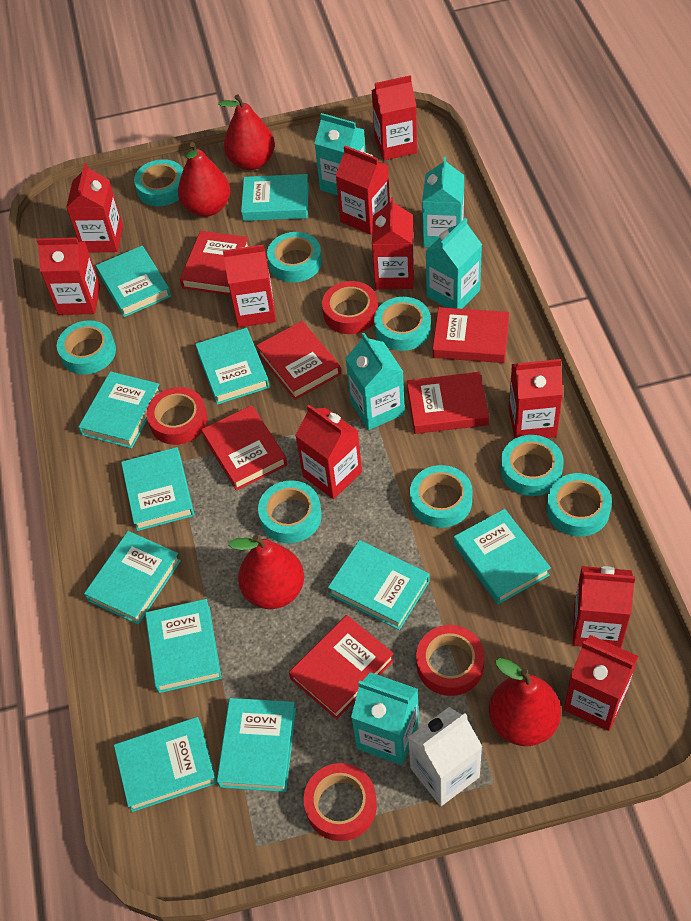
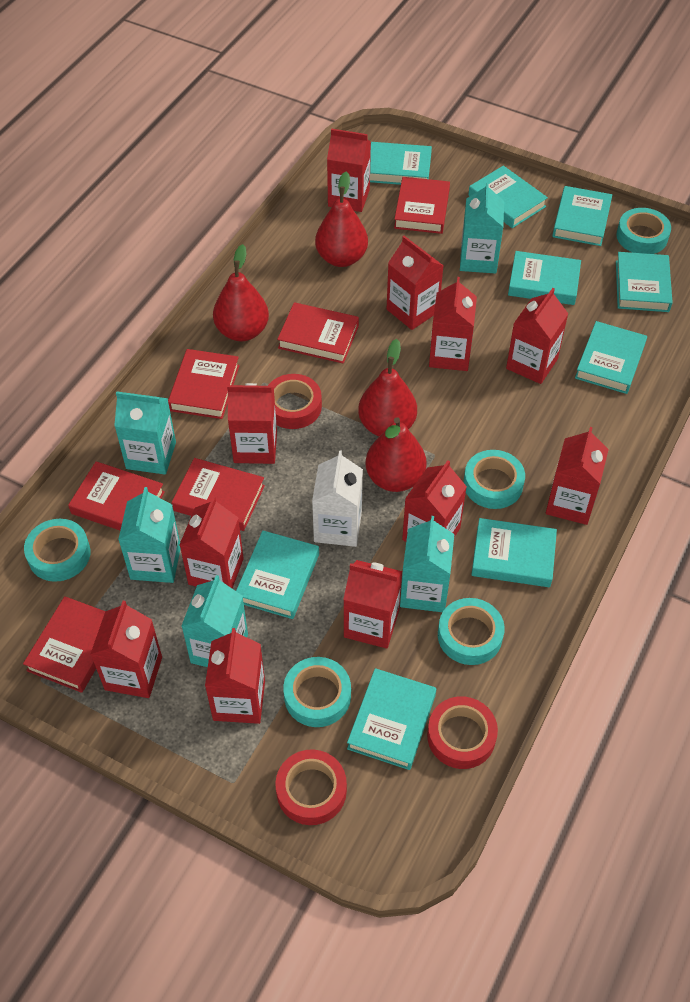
red carton: 10 -> 11
red tape: 4 -> 3
turquoise book: 11 -> 9
turquoise tape: 8 -> 5

